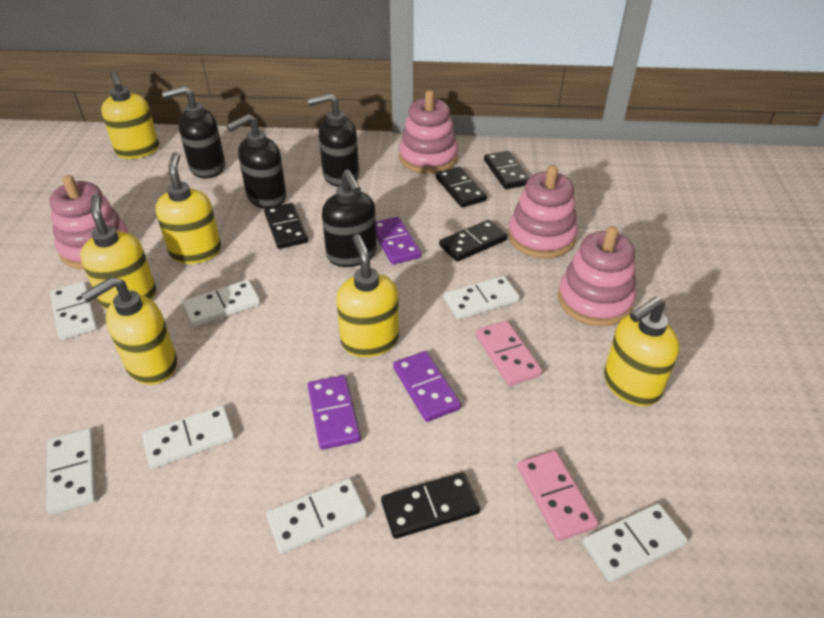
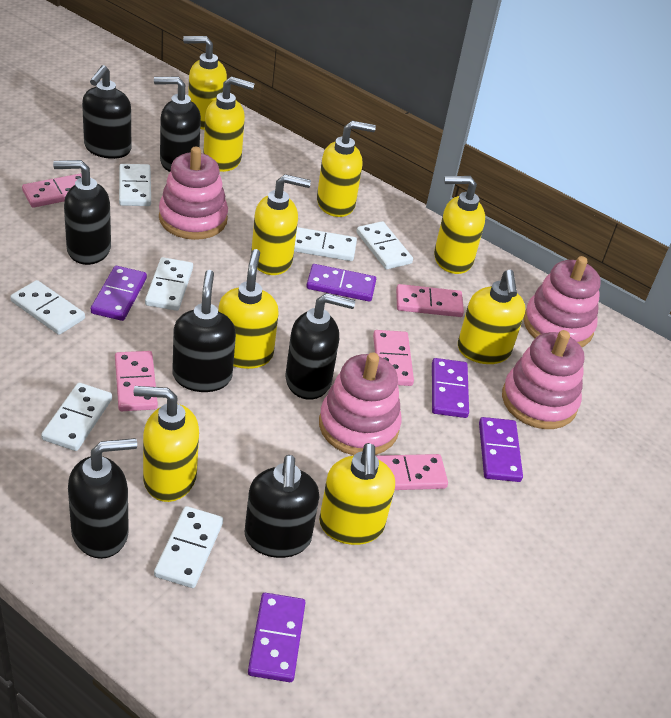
black domino: 5 -> 0
black soap dispenser: 4 -> 7
pink domino: 2 -> 5
purple domino: 3 -> 5
yellow soap dispenser: 6 -> 9

